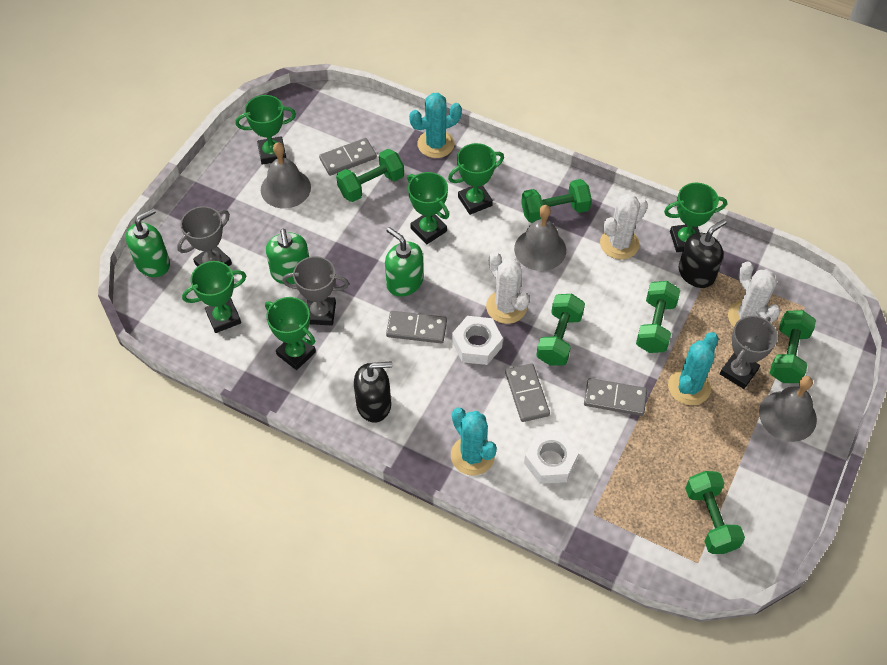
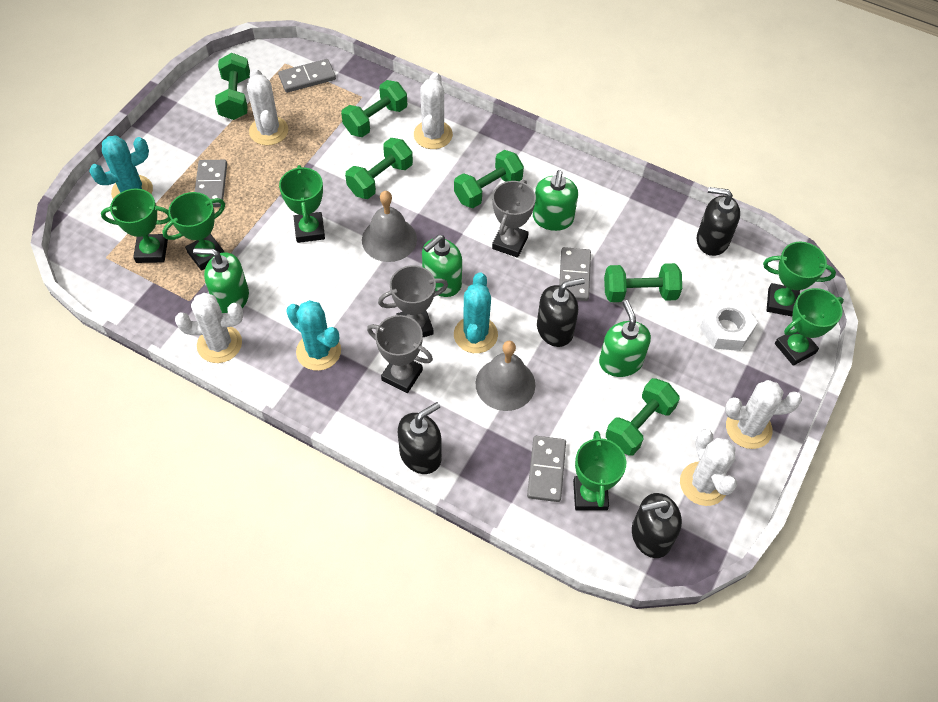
black soap dispenser: 2 -> 4
green soap dispenser: 3 -> 4
grey bell: 3 -> 2
white cactus: 3 -> 5
white nut: 2 -> 1

